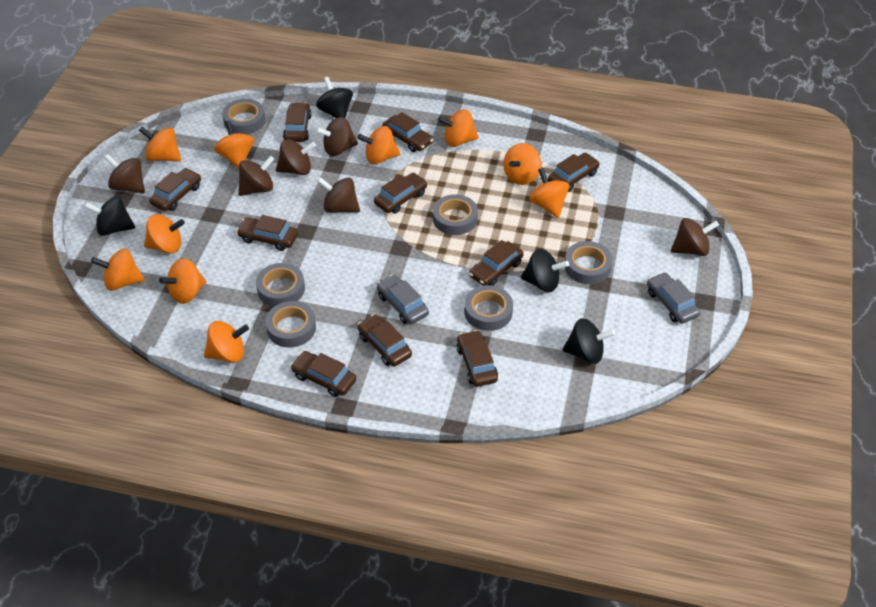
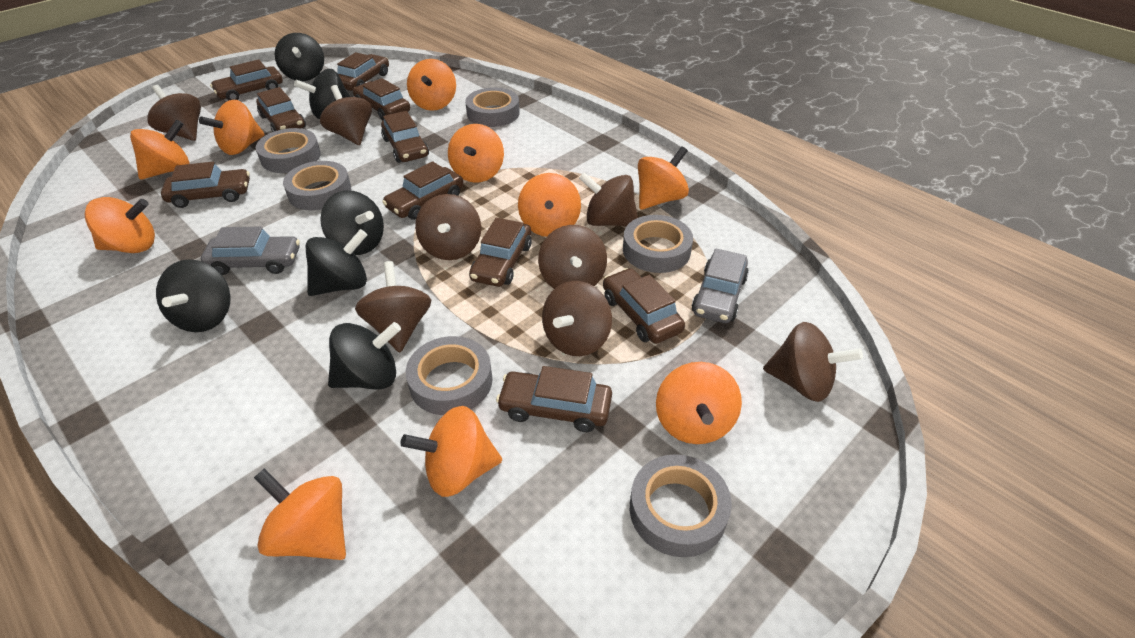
black spinning top: 4 -> 6
brown spinning top: 6 -> 8

